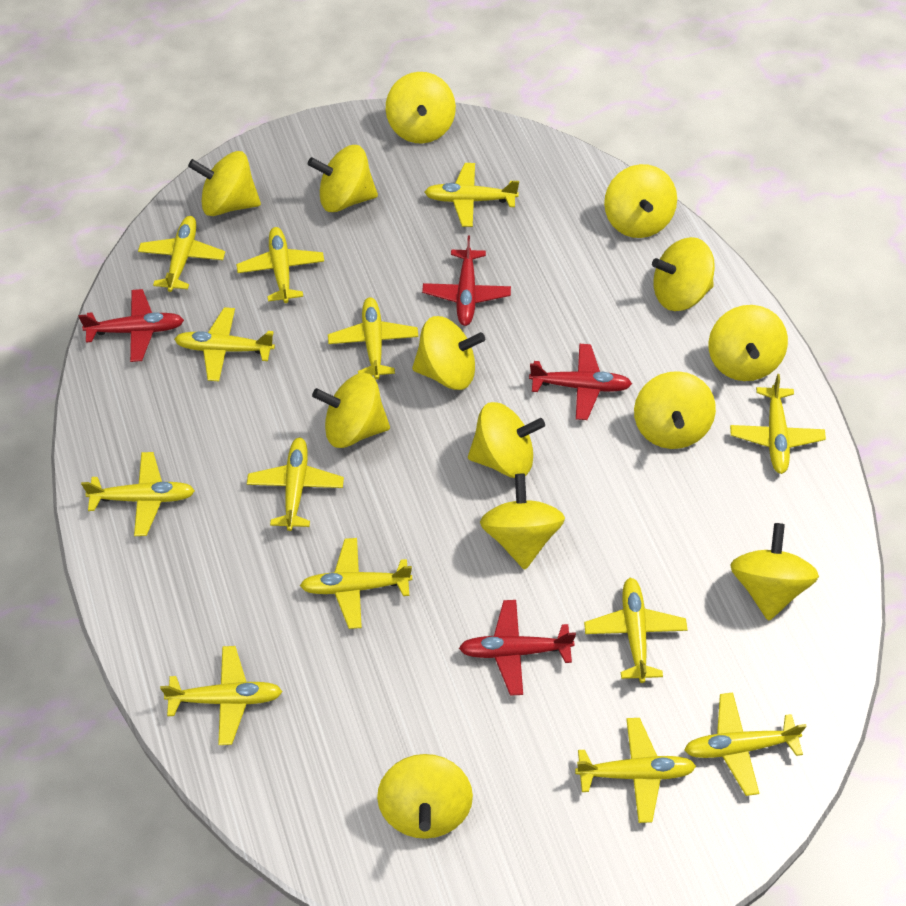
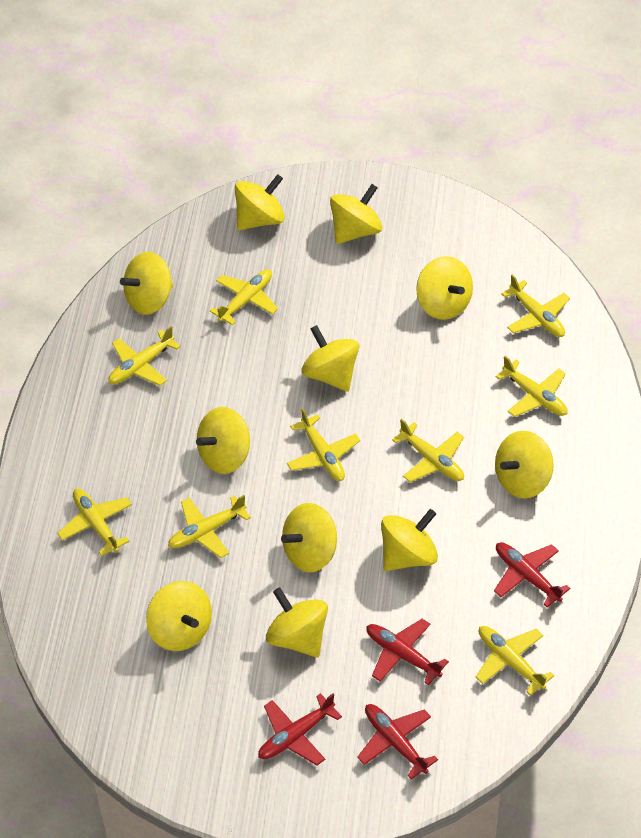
yellow plane: 13 -> 9
yellow spinning top: 13 -> 11

